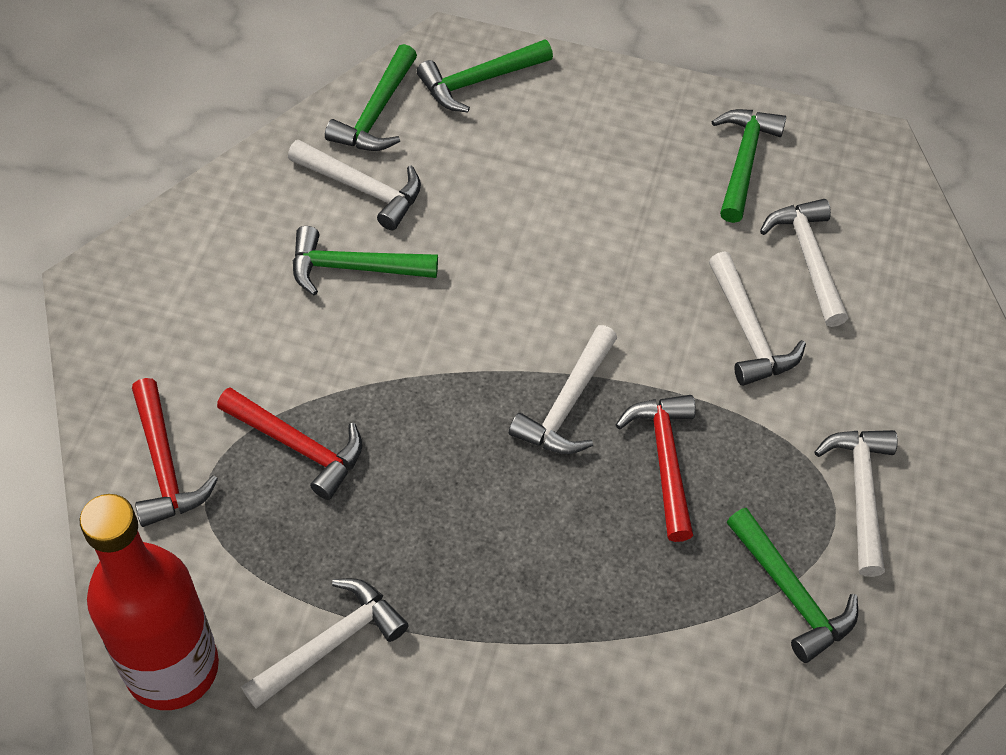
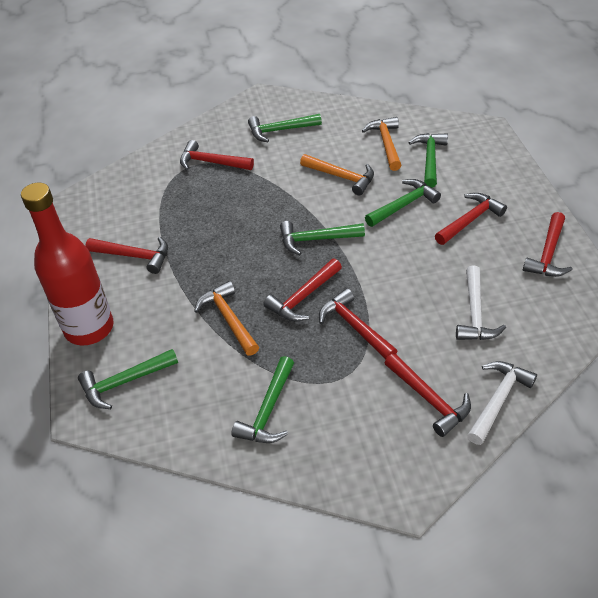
green hammer: 5 -> 6
orange hammer: 0 -> 3
red hammer: 3 -> 7
white hammer: 6 -> 2

